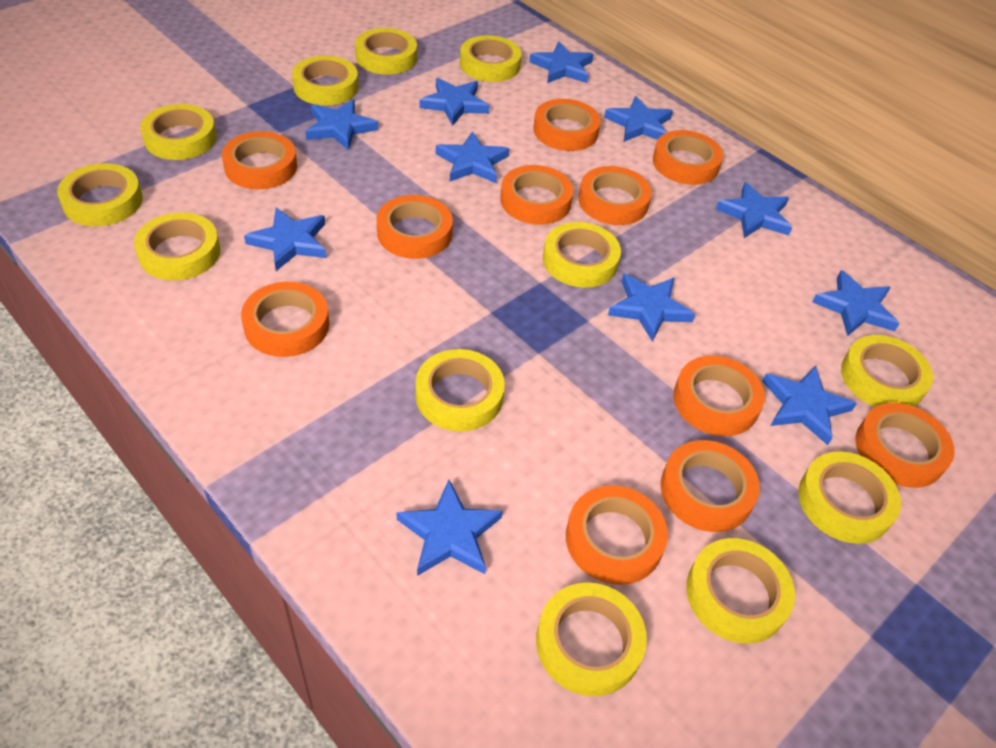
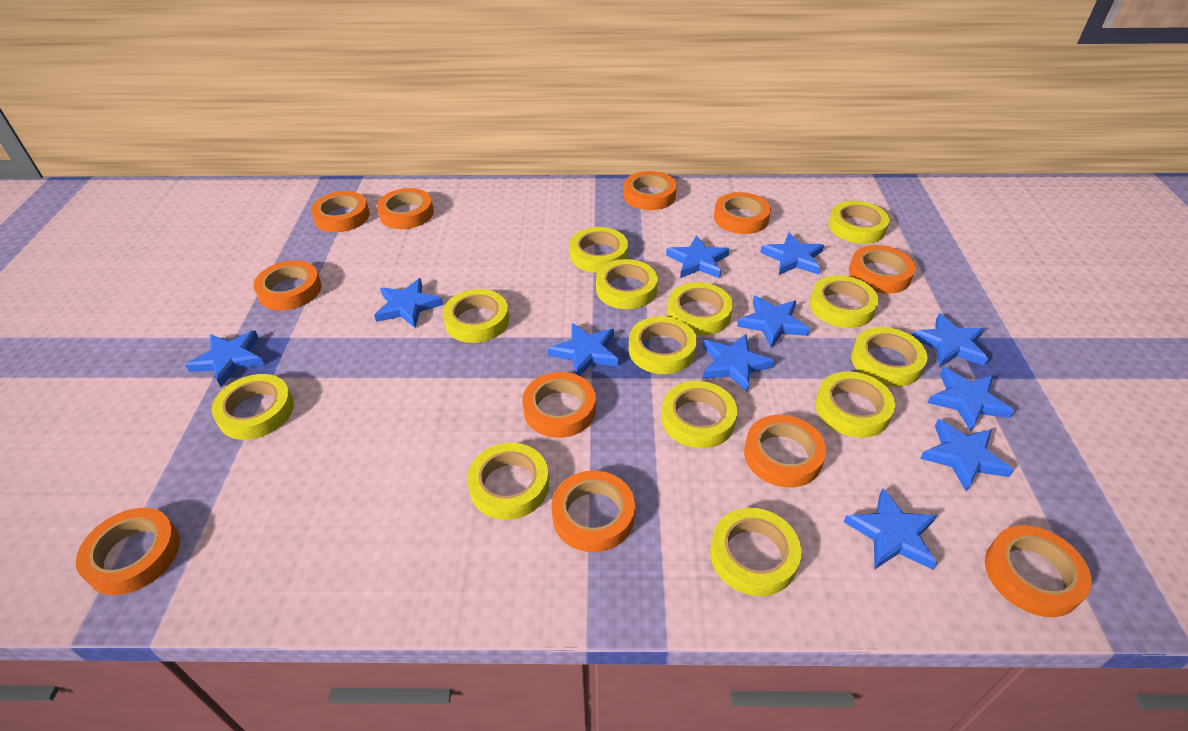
yellow tape: 12 -> 13

